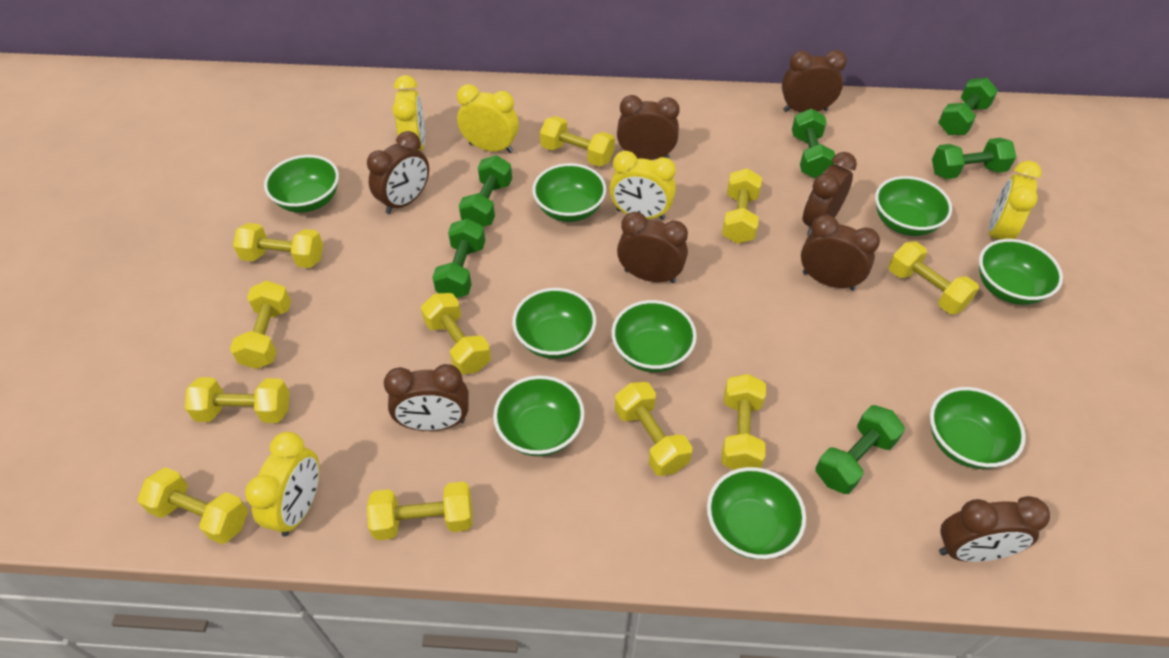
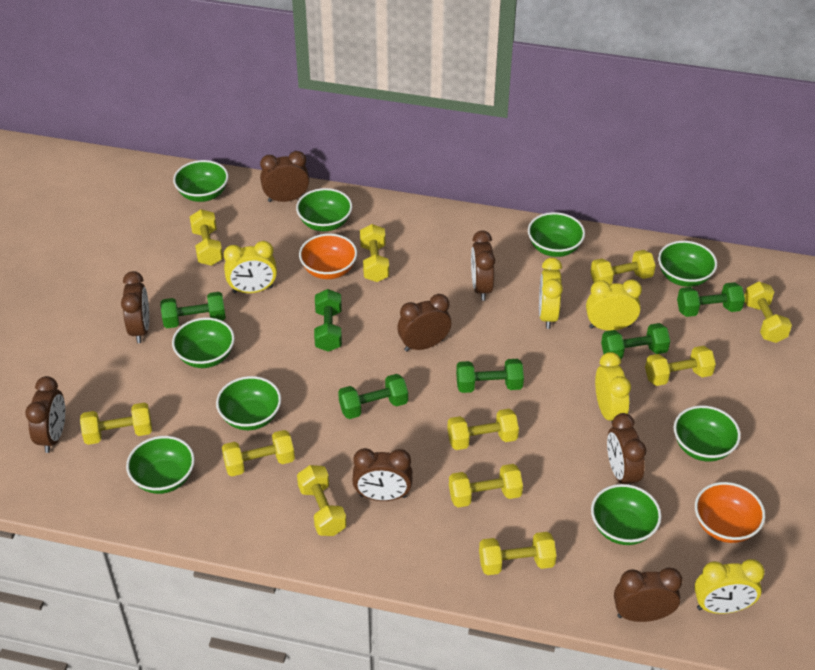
orange bowl: 0 -> 2

